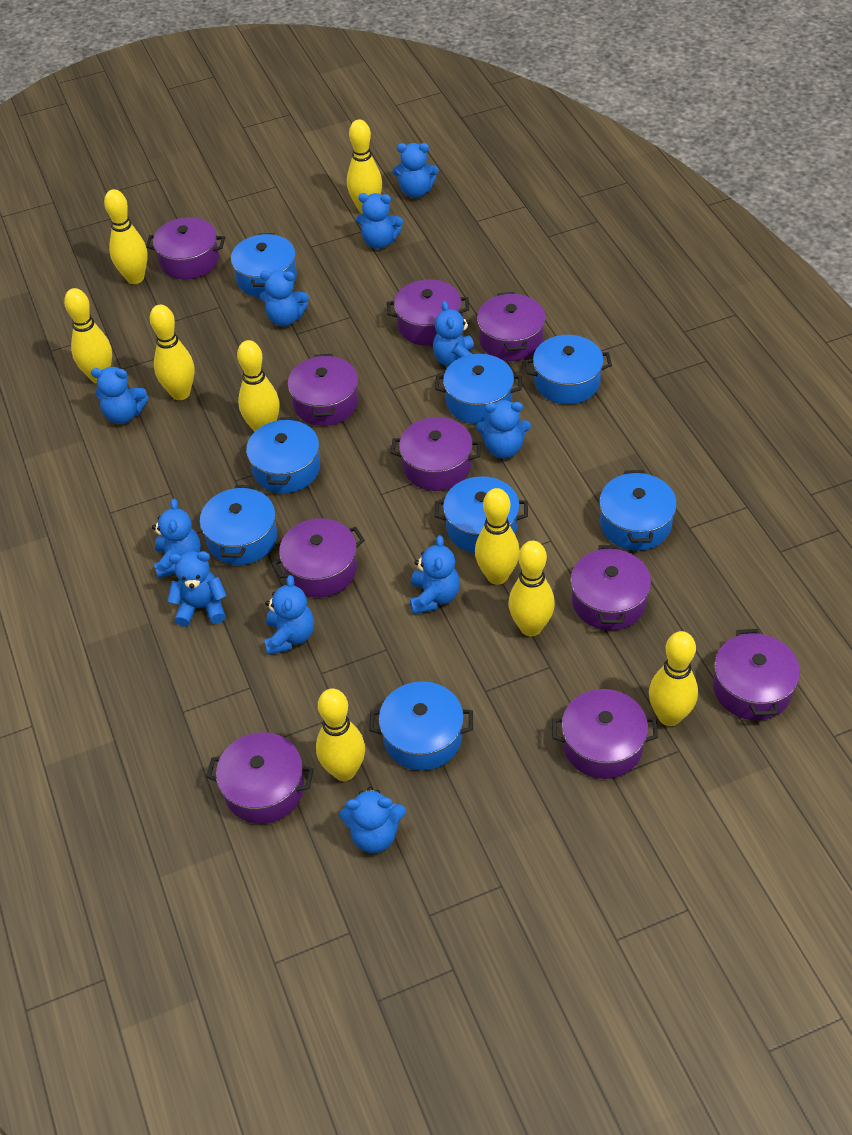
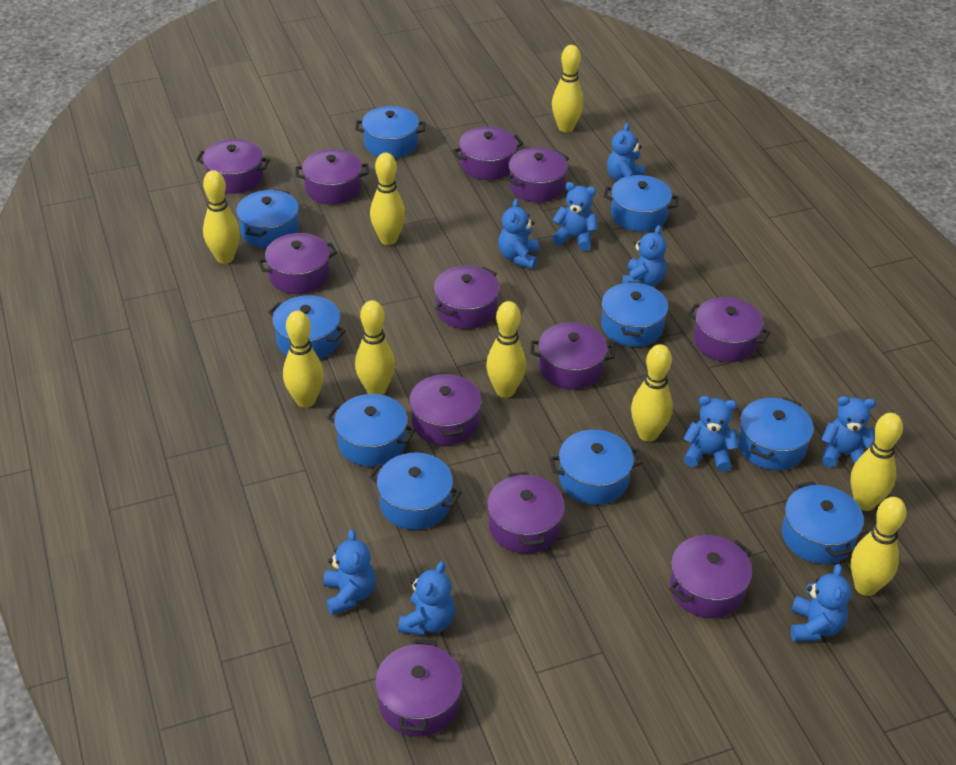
blue pot: 8 -> 10
blue teddy bear: 11 -> 9
purple pot: 10 -> 12

